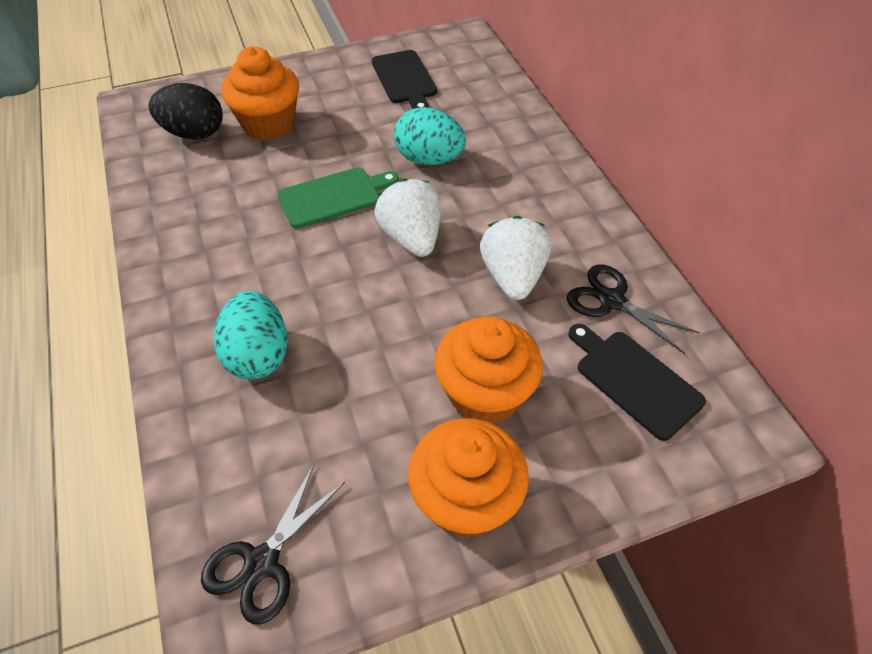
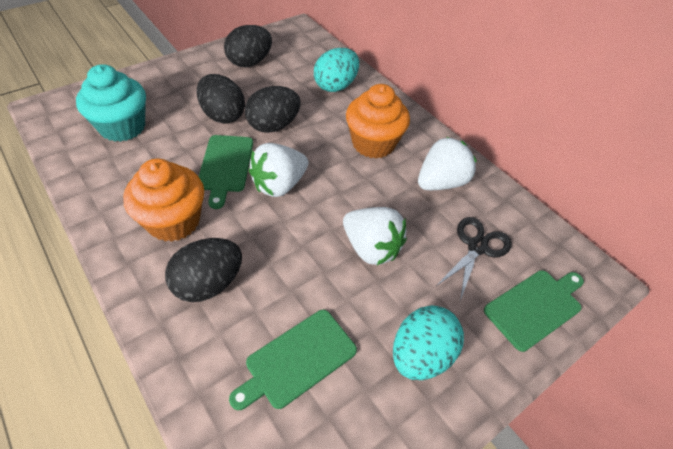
black cutting board: 2 -> 0
black egg: 1 -> 4
black scissors: 2 -> 1
green cutting board: 1 -> 3
orange cupcake: 3 -> 2
turquoise cupcake: 0 -> 1
white strawberry: 2 -> 3

